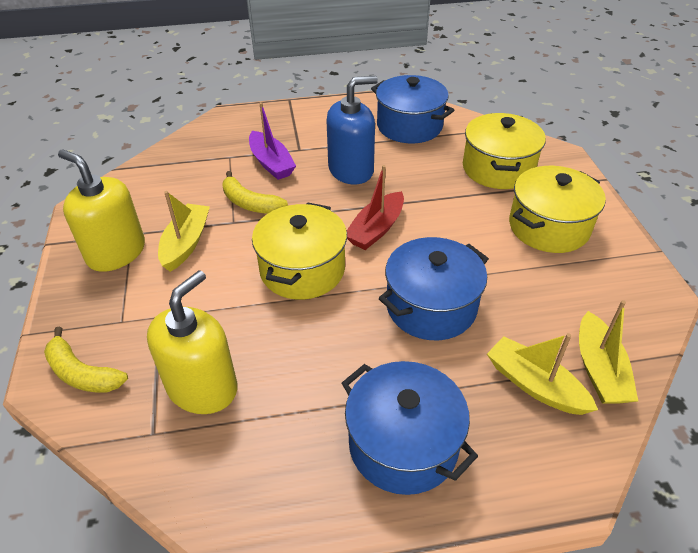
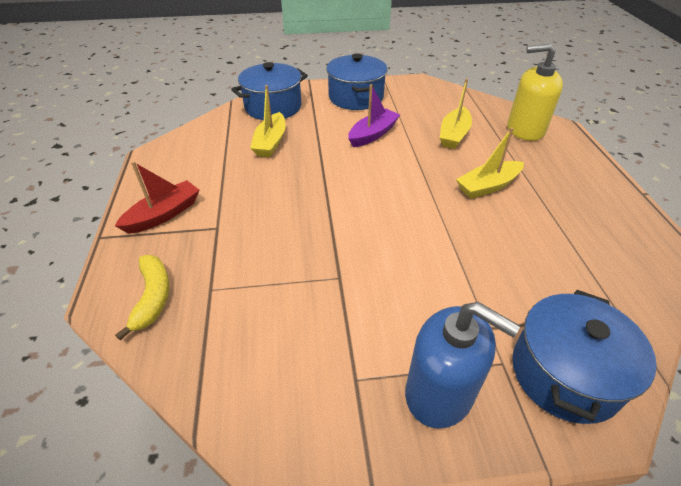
yellow banana: 2 -> 1
yellow pot: 3 -> 0
yellow soap dispenser: 2 -> 1

